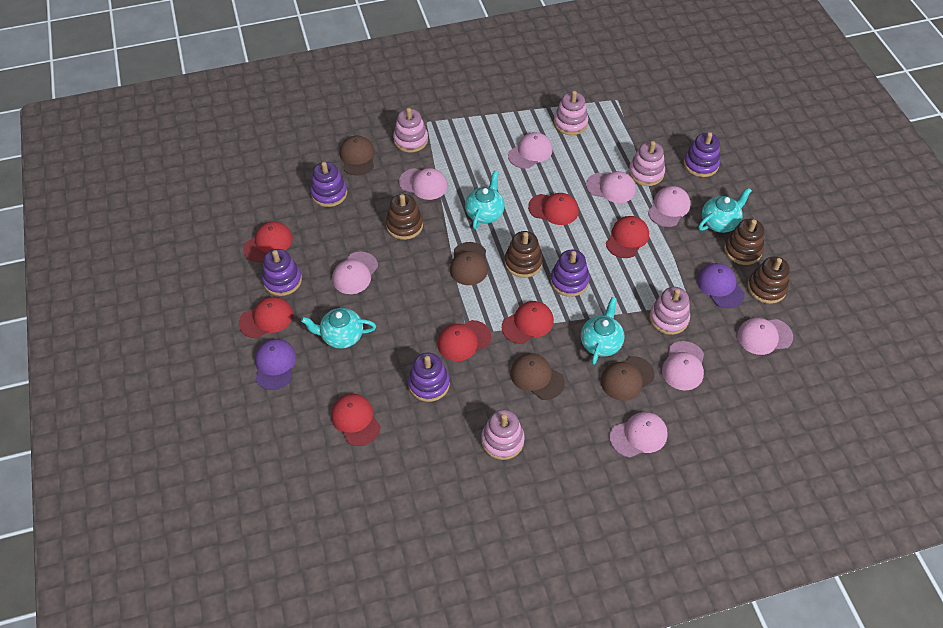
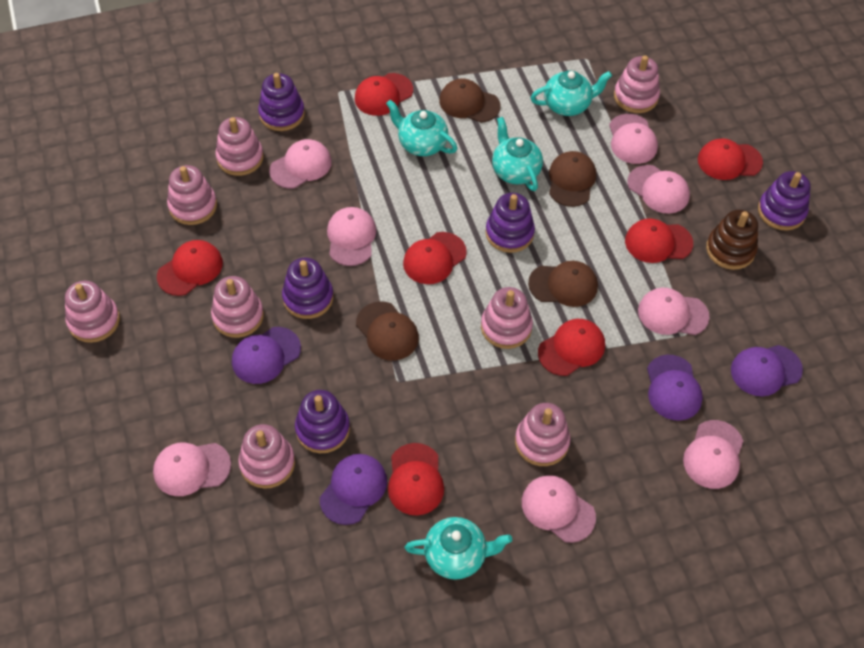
brown stacking toy: 4 -> 1
pink stacking toy: 5 -> 8
purple cap: 2 -> 4

